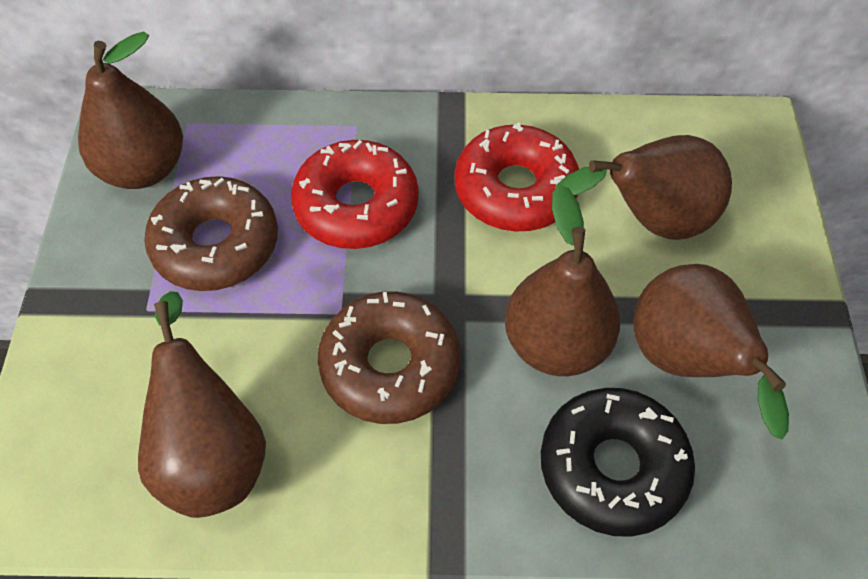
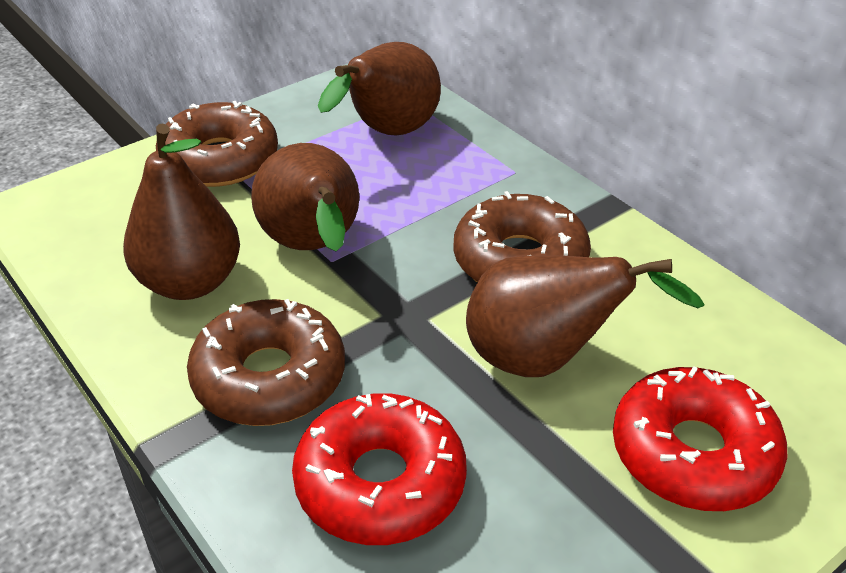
black donut: 1 -> 0
brown donut: 2 -> 3
brown pear: 5 -> 4

